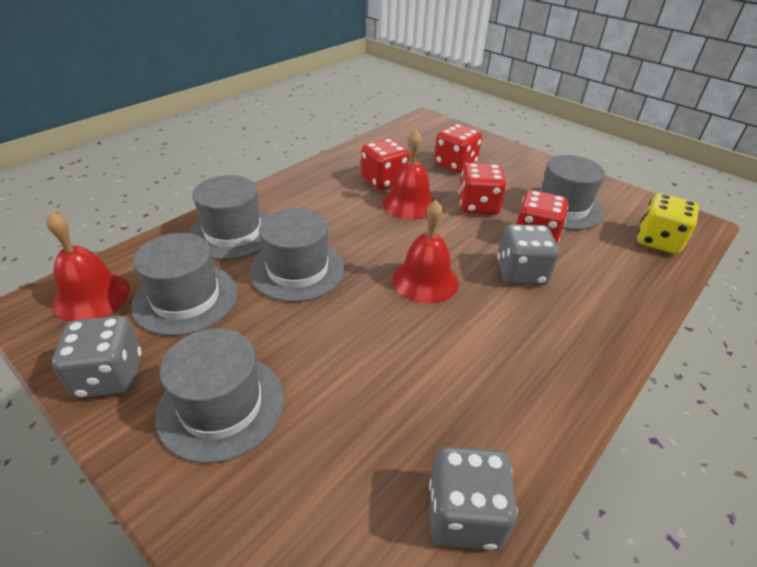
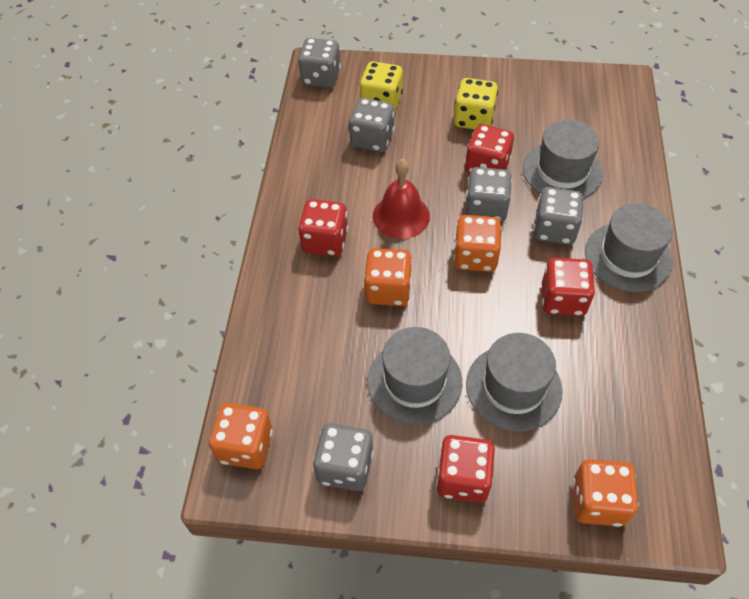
grey dice: 3 -> 5
grey hat: 5 -> 4
orange dice: 0 -> 4
red bell: 3 -> 1
yellow dice: 1 -> 2

